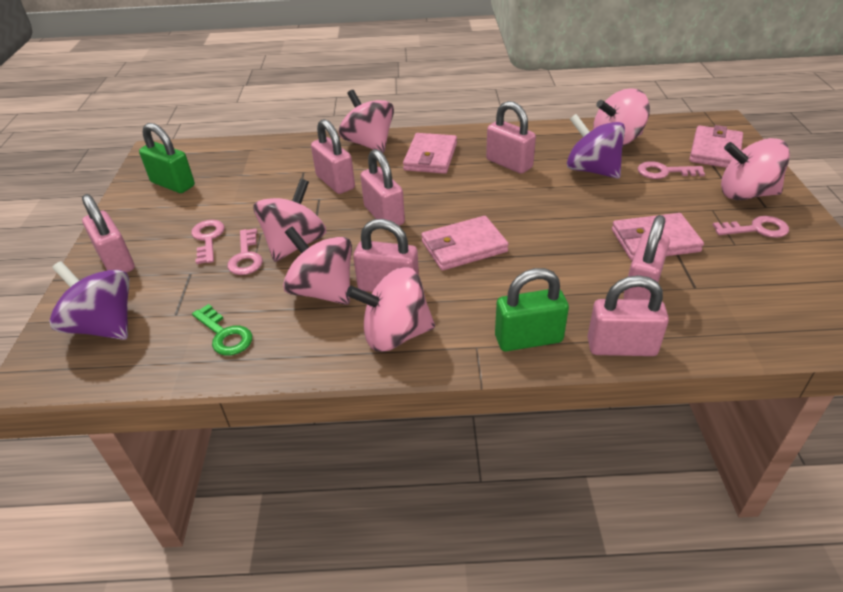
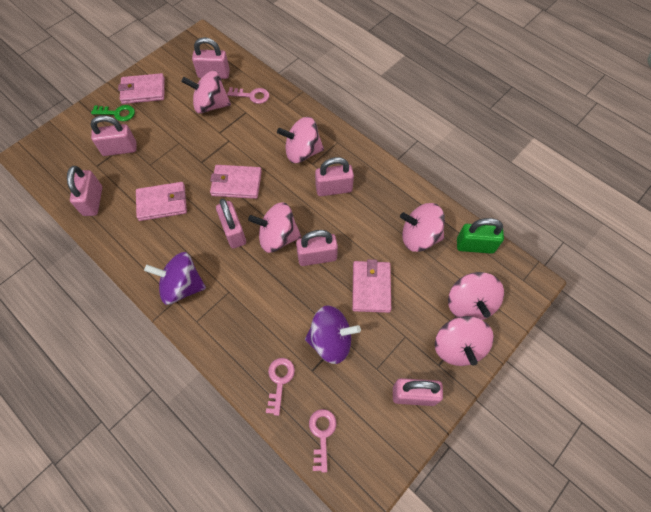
green padlock: 2 -> 1
pink key: 4 -> 3

